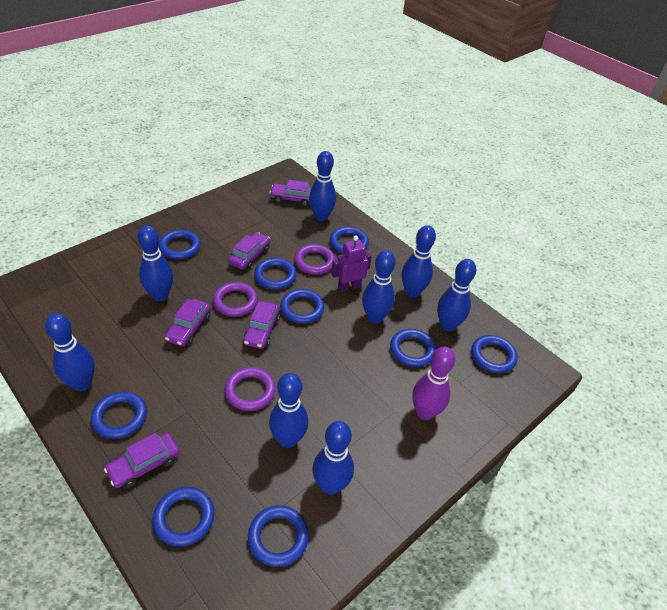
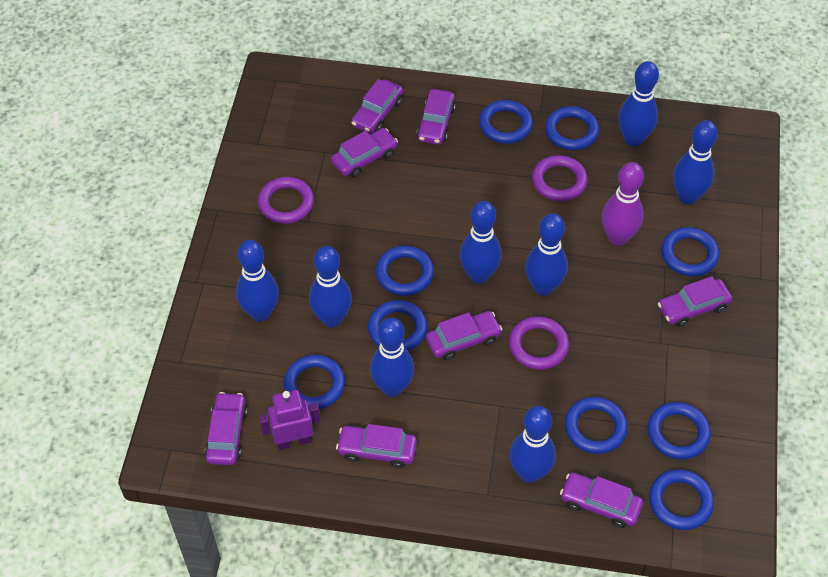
purple car: 5 -> 8

